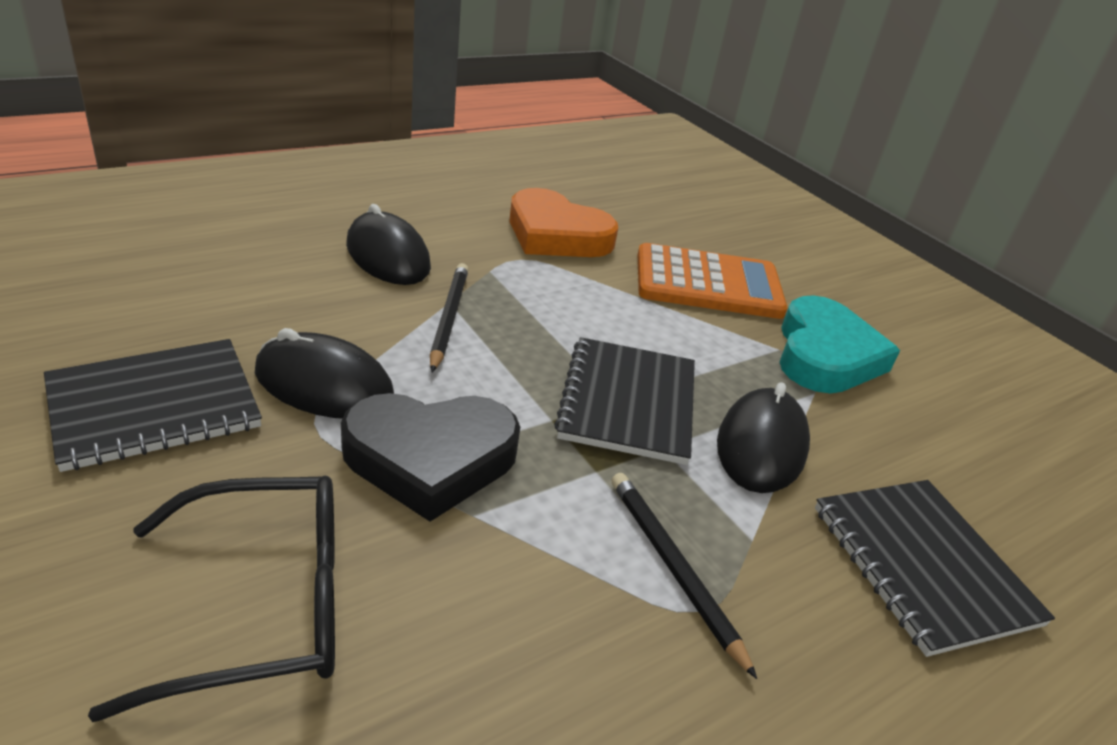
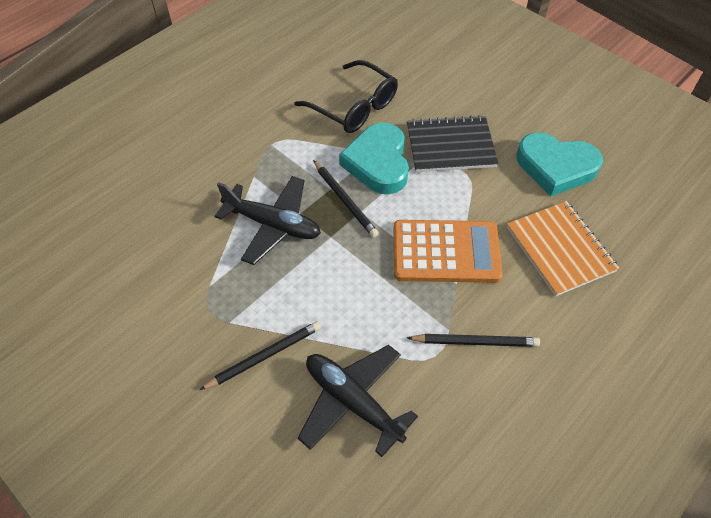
black heart: 1 -> 0
black mouse: 3 -> 0
black notebook: 3 -> 1
black pencil: 2 -> 3
black plane: 0 -> 2
orange heart: 1 -> 0
orange notebook: 0 -> 1
turquoise heart: 1 -> 2

